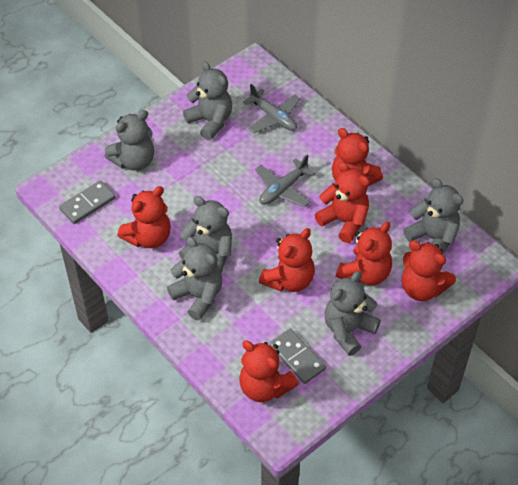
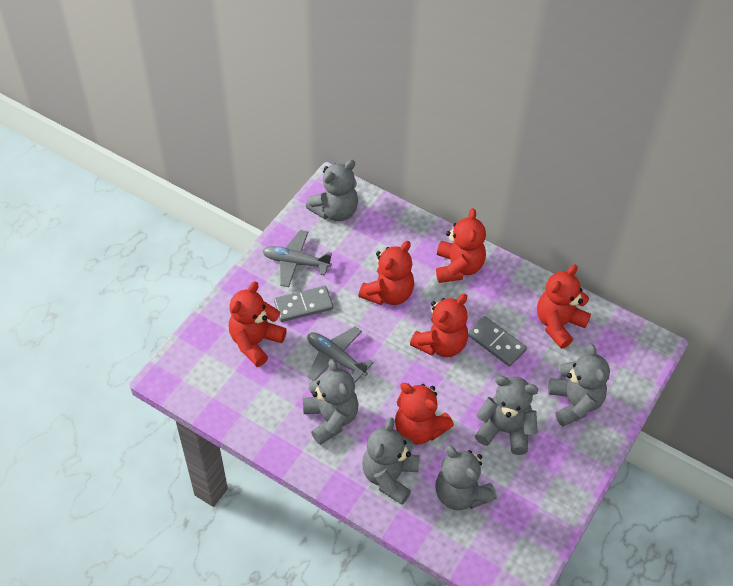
red teddy bear: 7 -> 6

